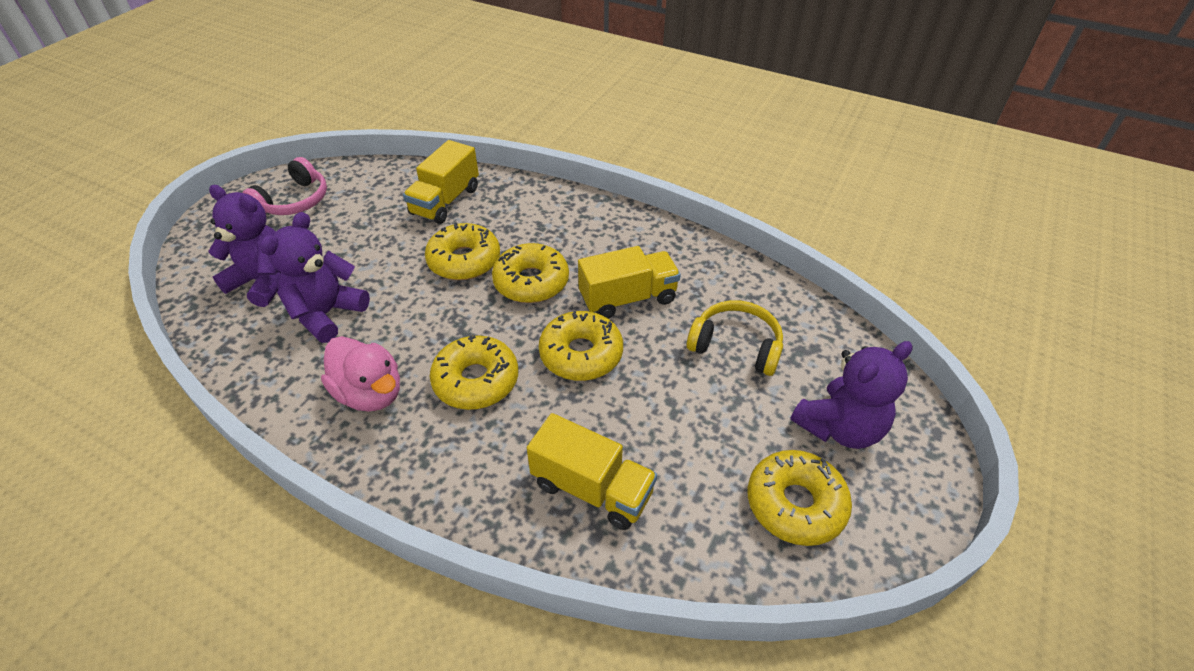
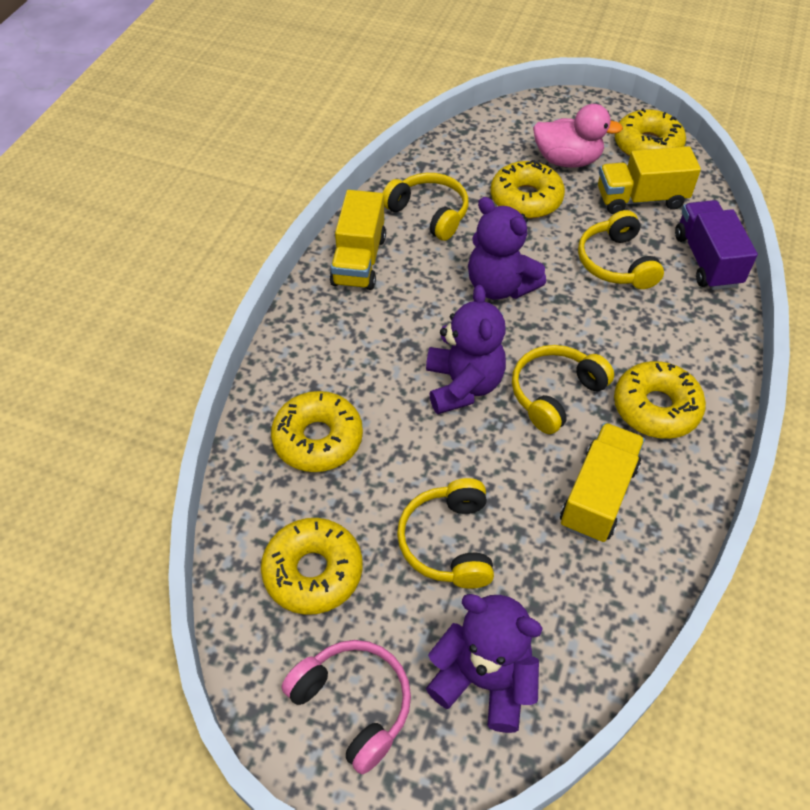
purple truck: 0 -> 1
yellow headphones: 1 -> 4

